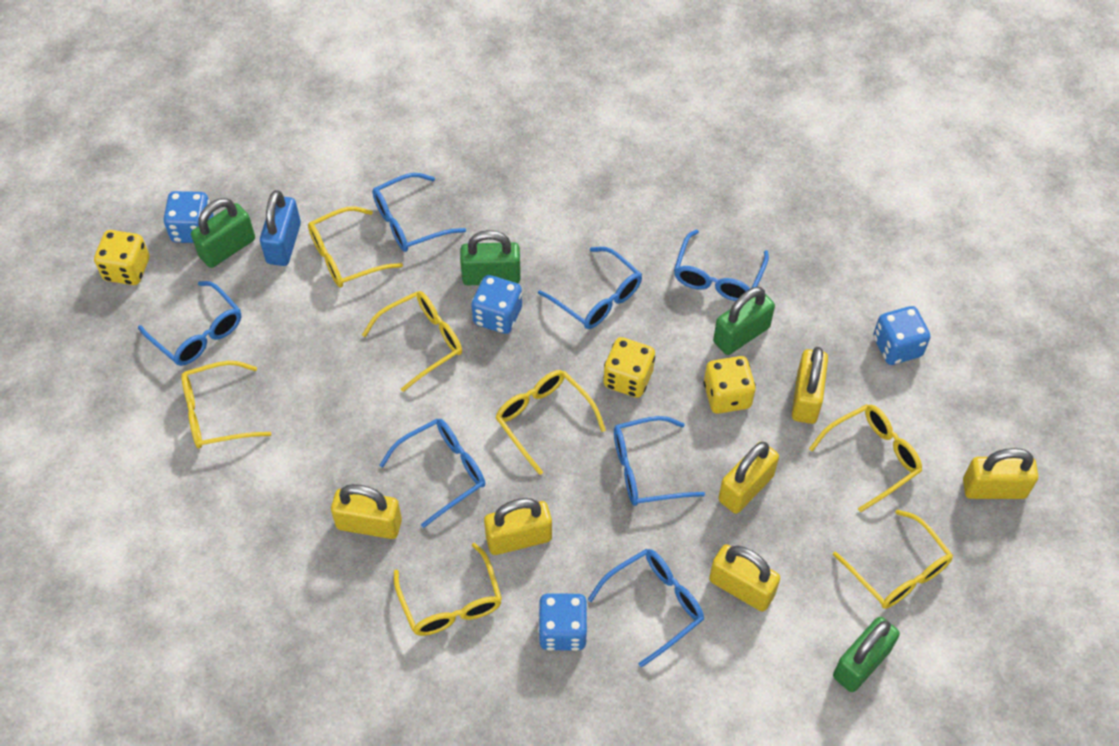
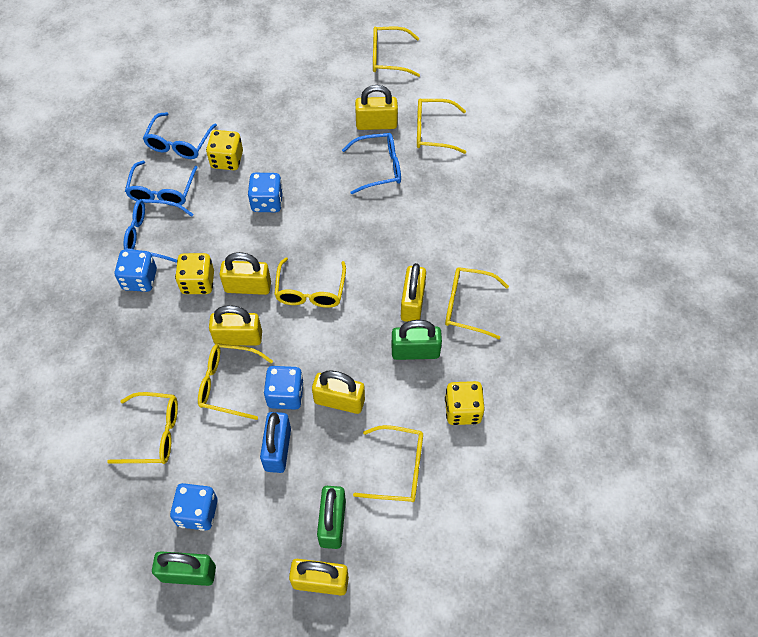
blue glasses: 7 -> 4
green padlock: 4 -> 3

